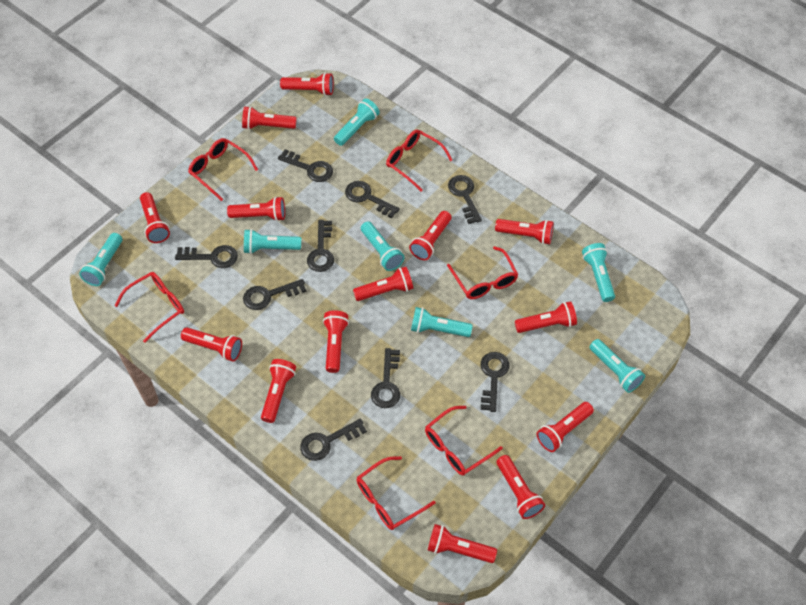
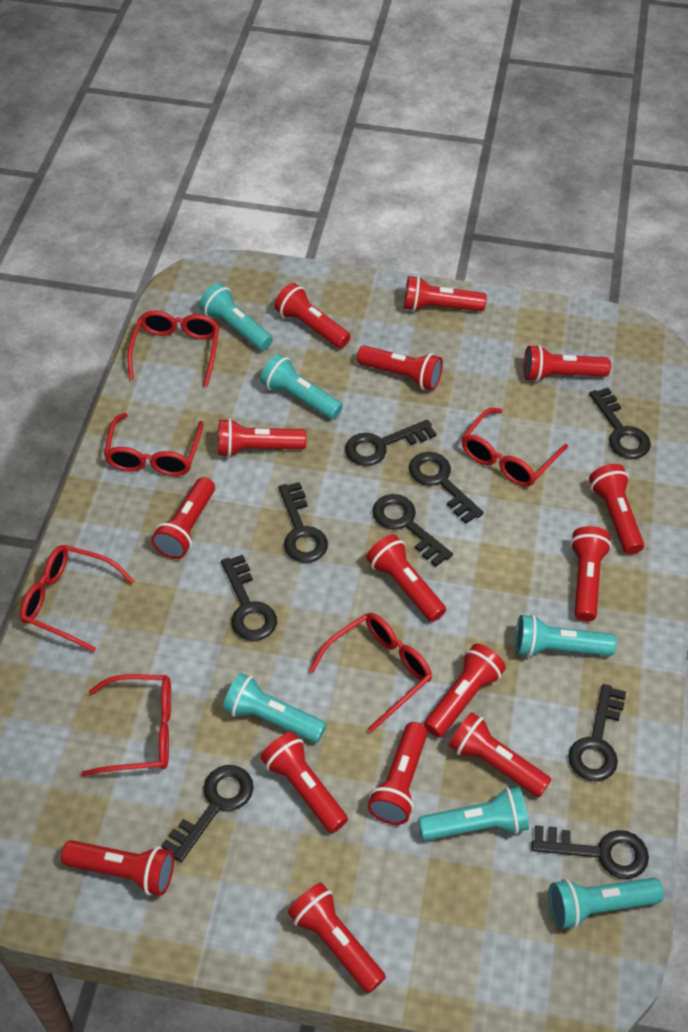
red flashlight: 14 -> 15
turquoise flashlight: 7 -> 6

